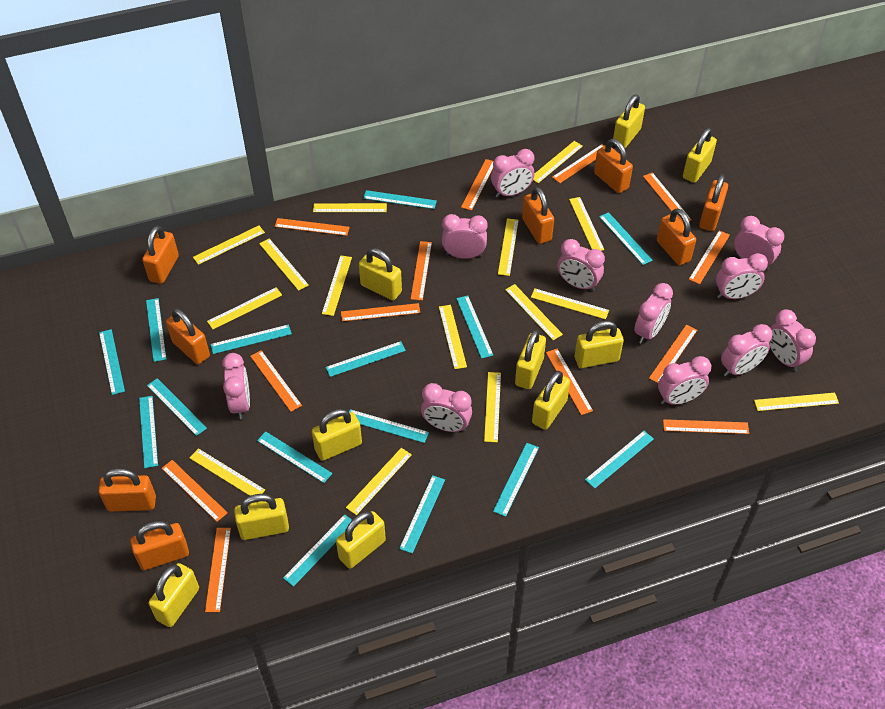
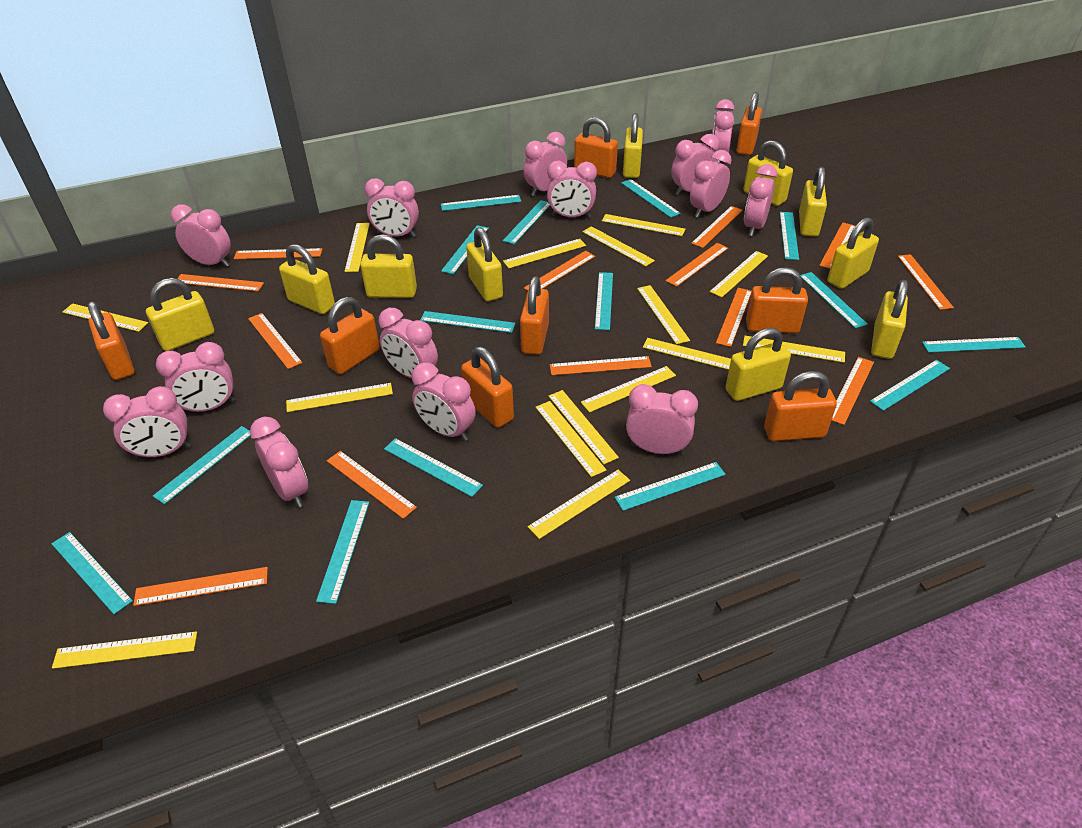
pink clock: 11 -> 14

